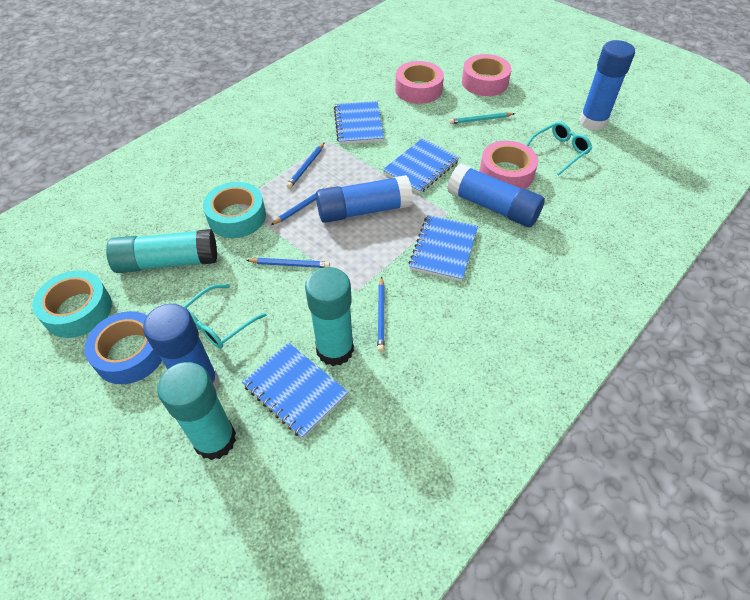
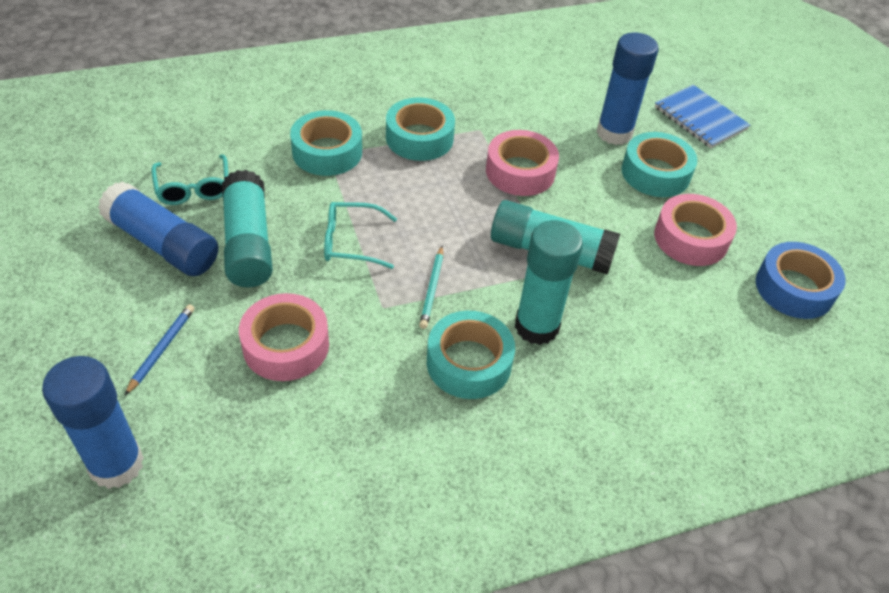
blue glue stick: 4 -> 3
blue notebook: 4 -> 1
blue pencil: 4 -> 1
turquoise tape: 2 -> 4

